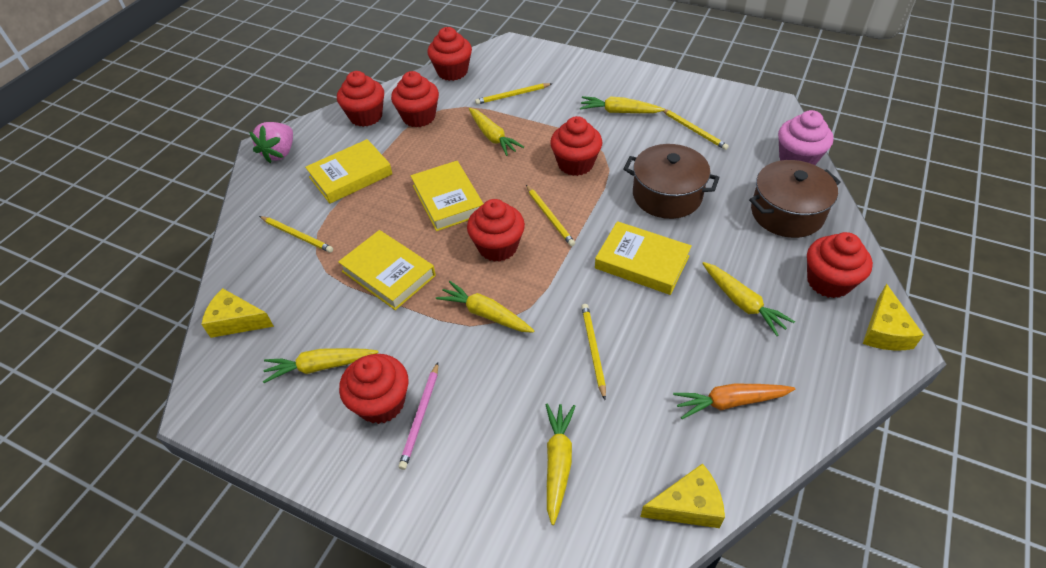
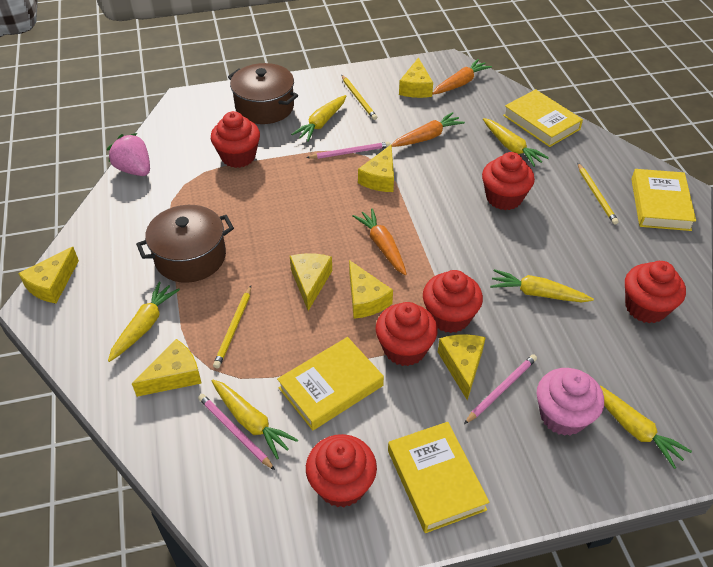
orange carrot: 1 -> 3
pink pencil: 1 -> 3
red cupcake: 7 -> 6
yellow cheese: 3 -> 7
yellow pencil: 5 -> 3

